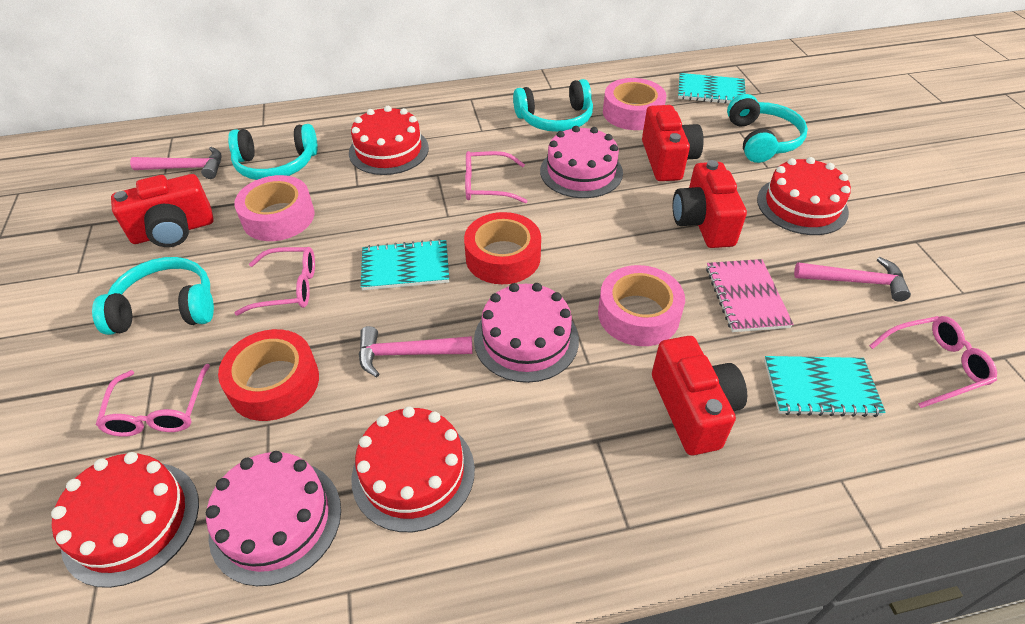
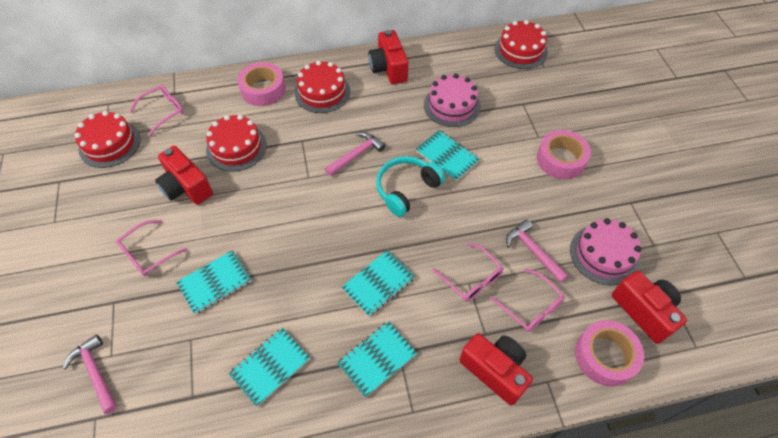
pink cake: 3 -> 2
pink notebook: 1 -> 0
red tape: 2 -> 0
turquoise headphones: 4 -> 1
turquoise notebook: 3 -> 5

